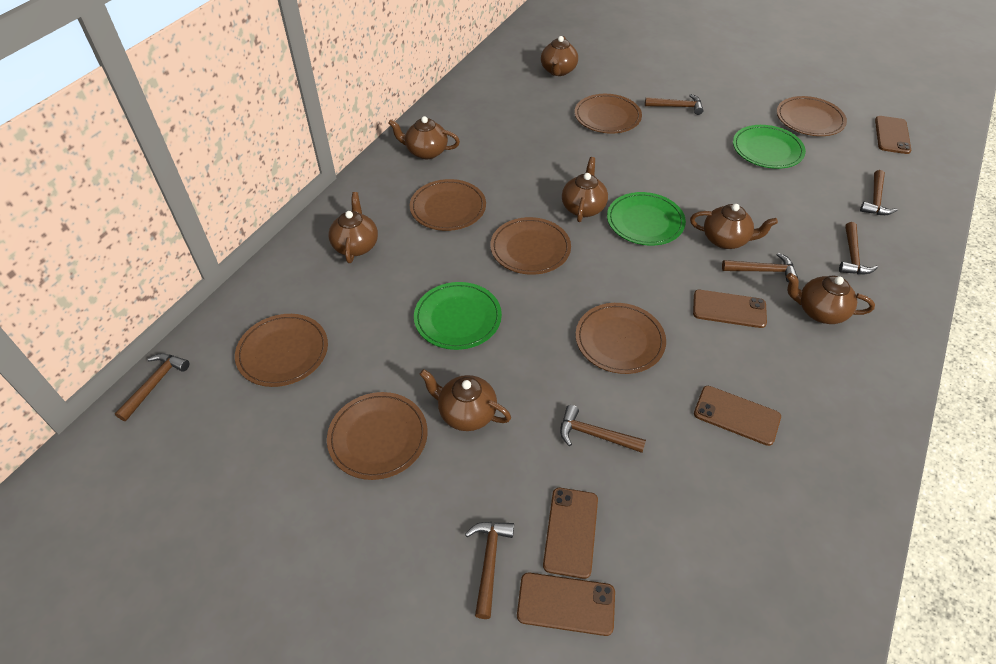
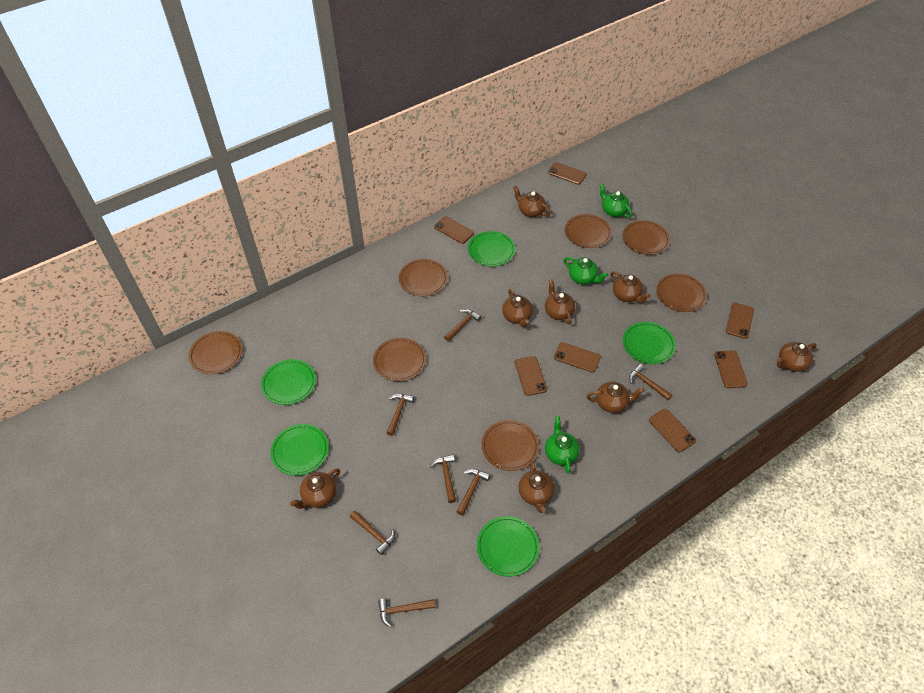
brown phone: 5 -> 7
brown teapot: 7 -> 8
green plate: 3 -> 5
green teapot: 0 -> 3

